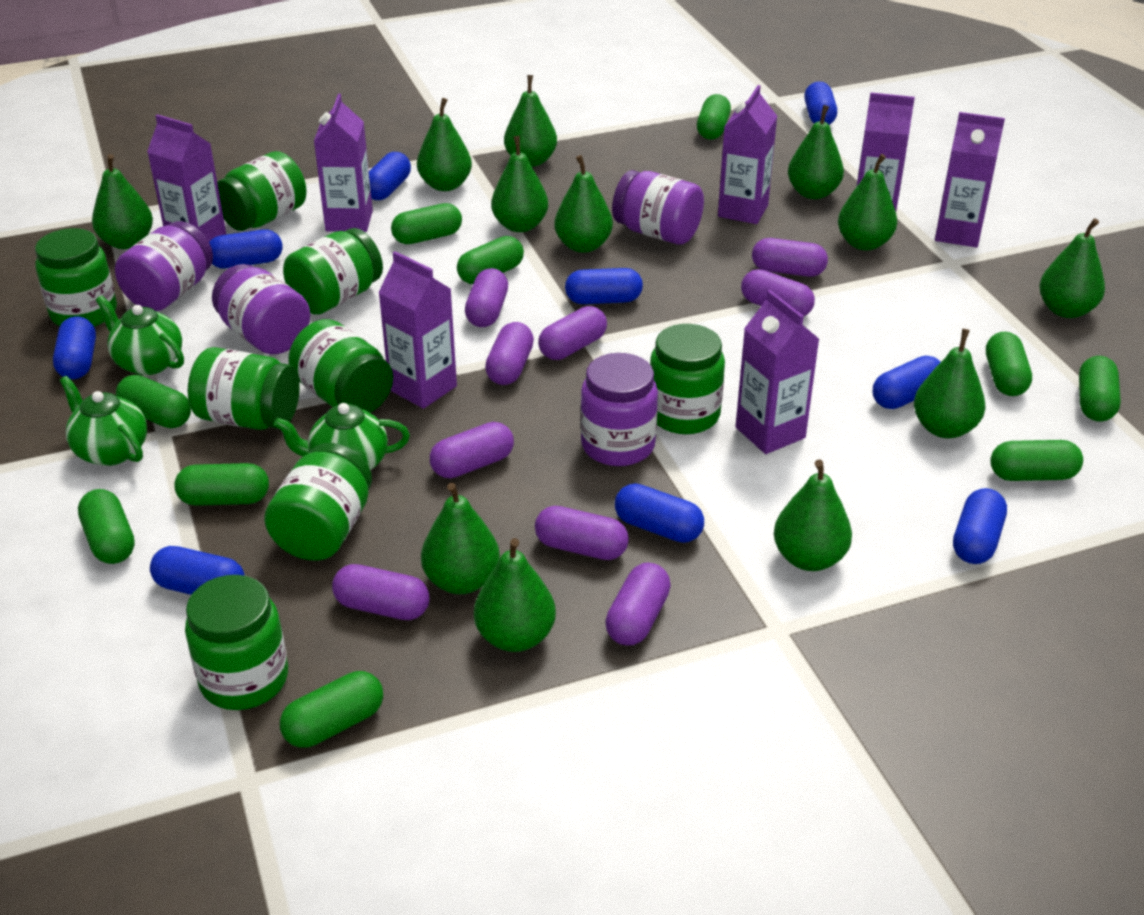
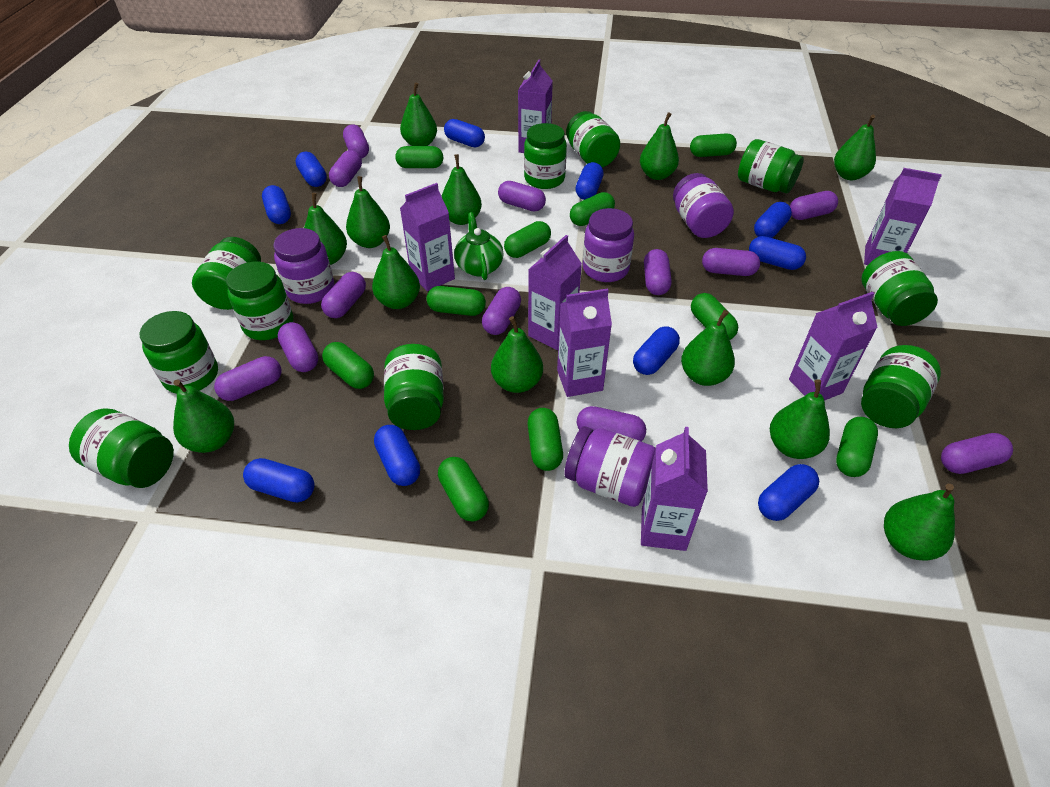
blue capsule: 9 -> 10
green jar: 8 -> 10
green teapot: 3 -> 1
purple capsule: 9 -> 12

